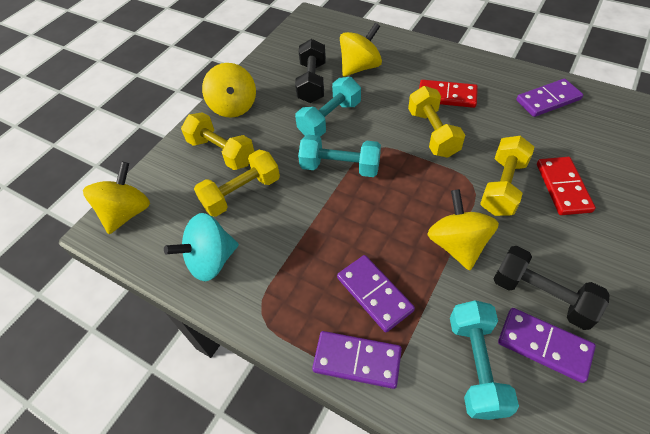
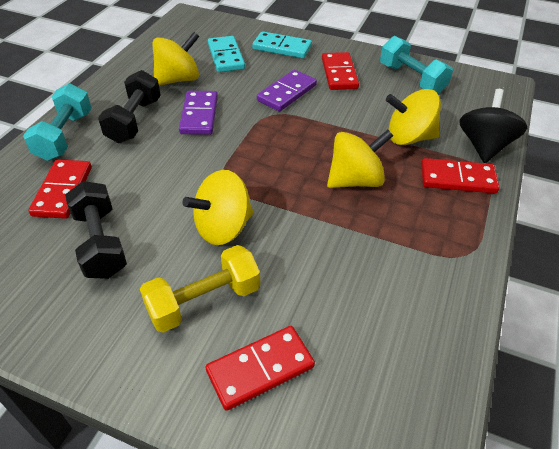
black spinning top: 0 -> 1
purple domino: 4 -> 2
red domino: 2 -> 4
turquoise domino: 0 -> 2
turquoise dumbbell: 3 -> 2
turquoise spinning top: 1 -> 0
yellow dumbbell: 4 -> 1

